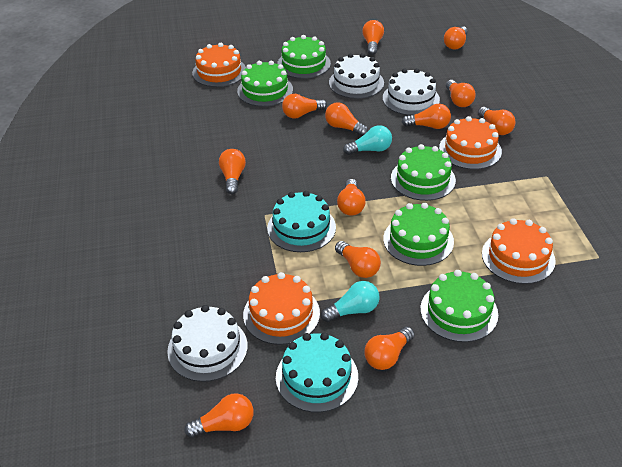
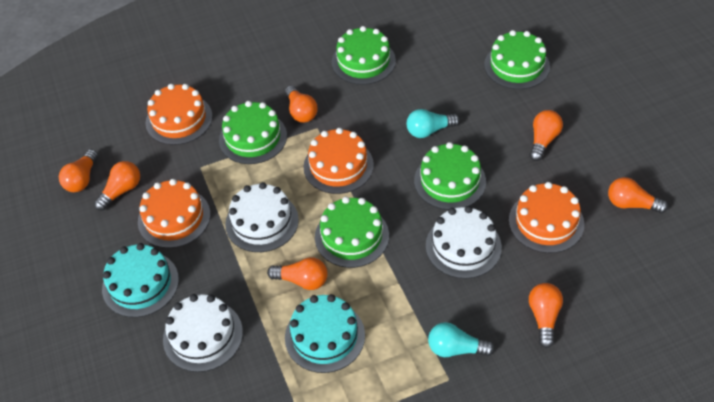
orange light bulb: 12 -> 7

